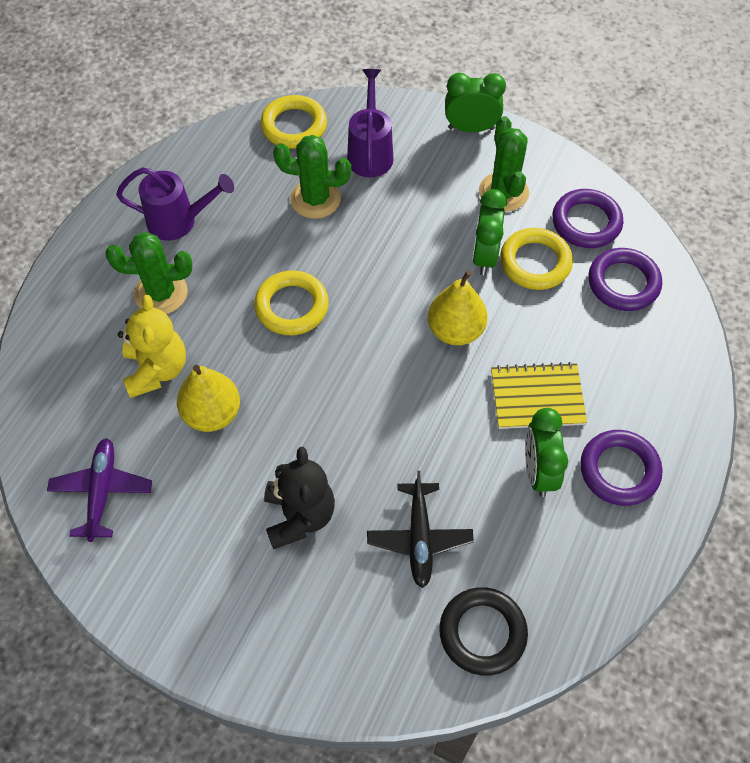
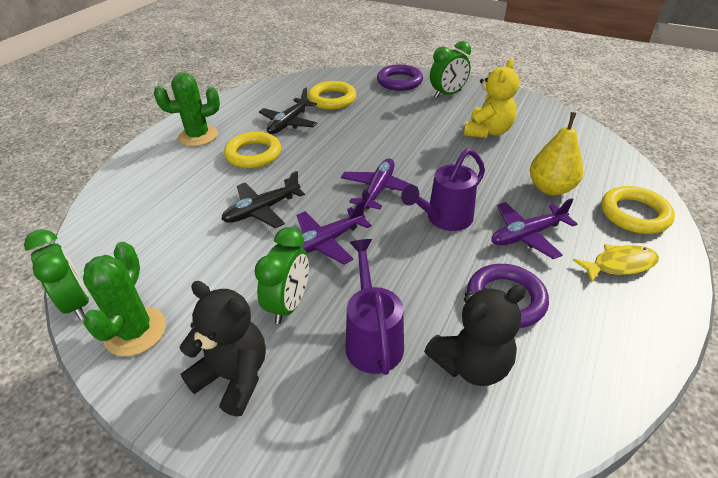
black plane: 1 -> 2
black ring: 1 -> 0
black teddy bear: 1 -> 2
green cactus: 3 -> 2
purple plane: 1 -> 3
purple ring: 3 -> 2
yellow fish: 0 -> 1
yellow notebook: 1 -> 0
yellow pear: 2 -> 1

